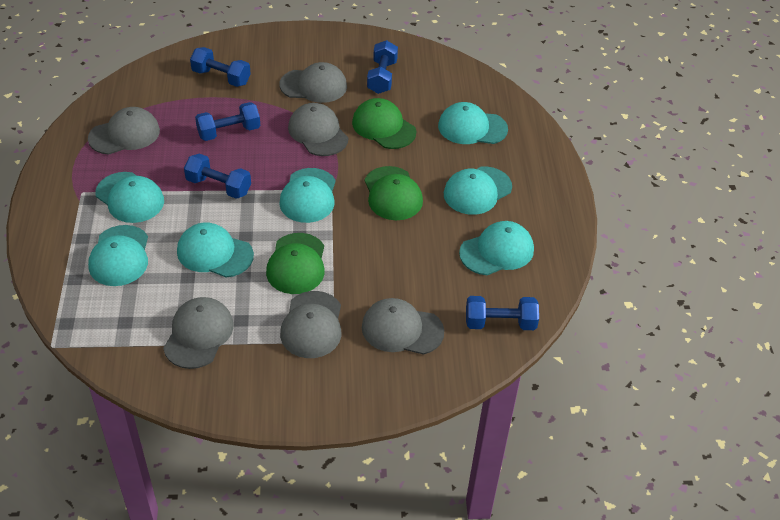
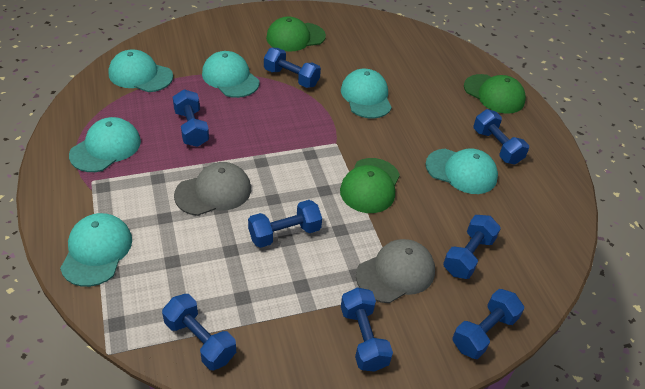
blue dumbbell: 5 -> 8
grey cap: 6 -> 2
turquoise cap: 7 -> 6

